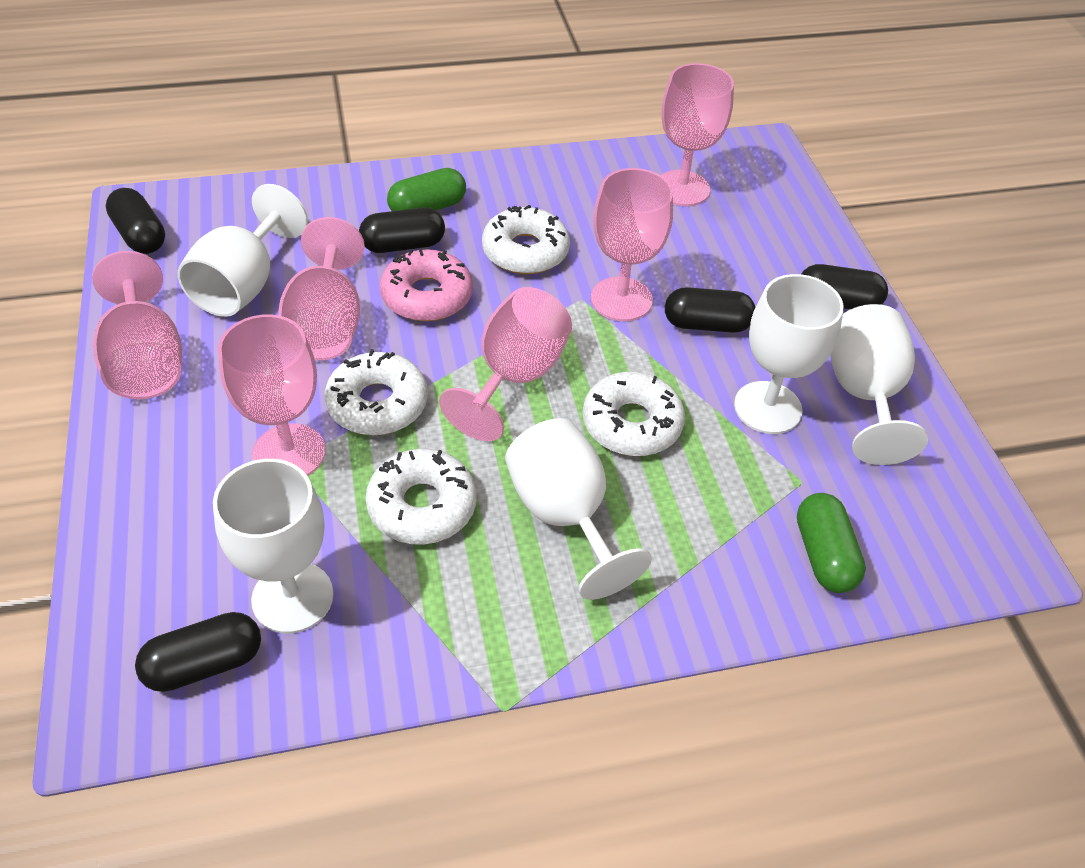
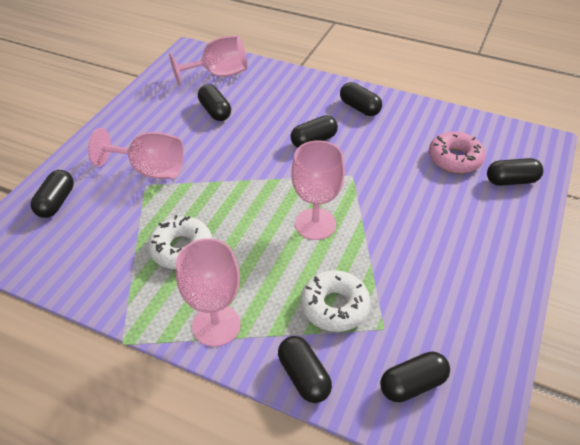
black capsule: 5 -> 7
green capsule: 2 -> 0
pink goblet: 6 -> 4
white donut: 4 -> 2
white goblet: 5 -> 0

